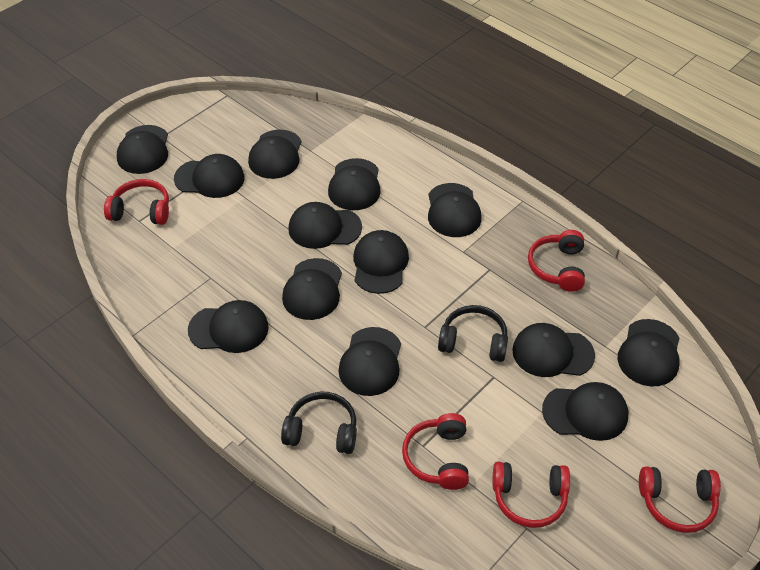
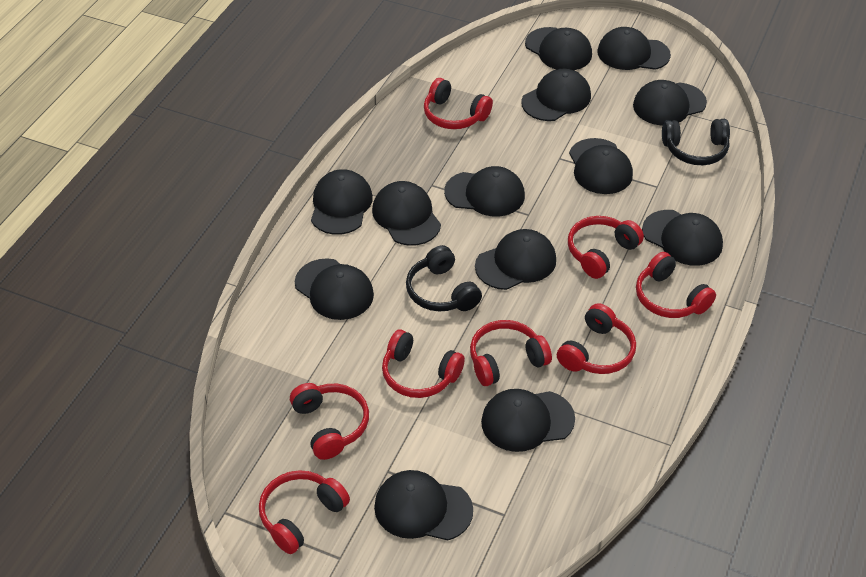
red headphones: 5 -> 8

